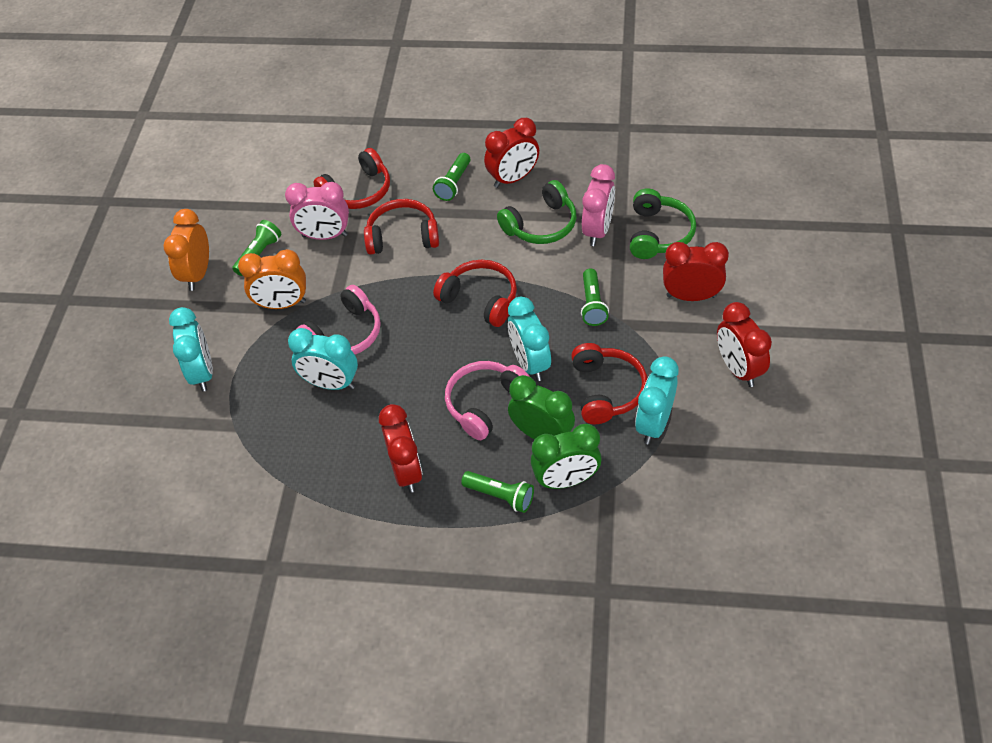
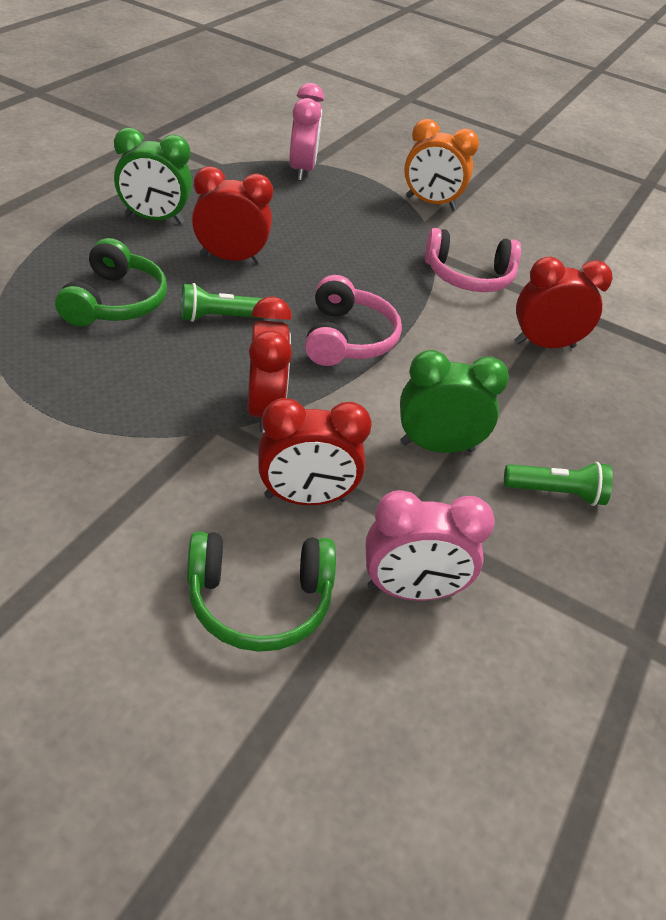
green flashlight: 4 -> 2
orange clock: 2 -> 1
red headphones: 4 -> 0
turquoise clock: 4 -> 0

